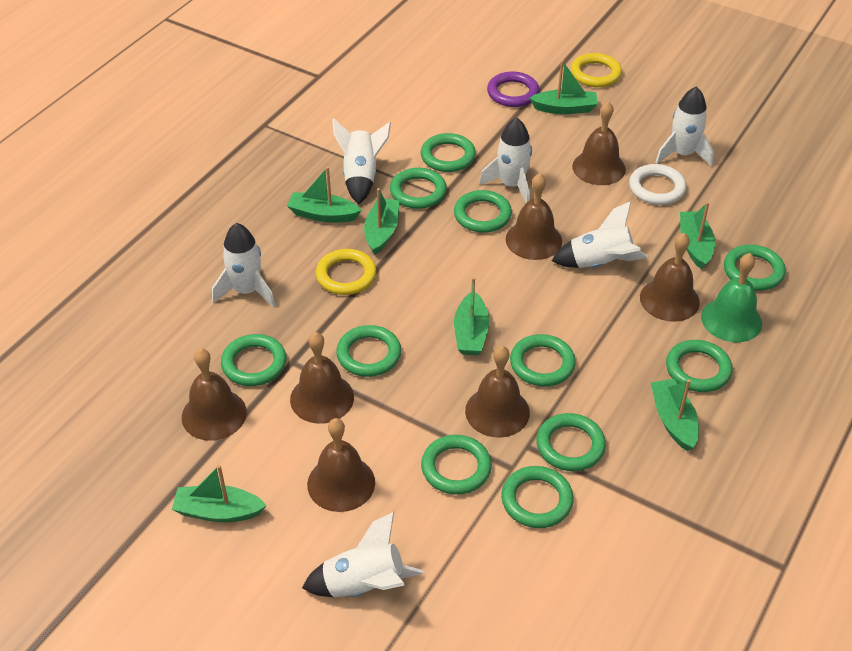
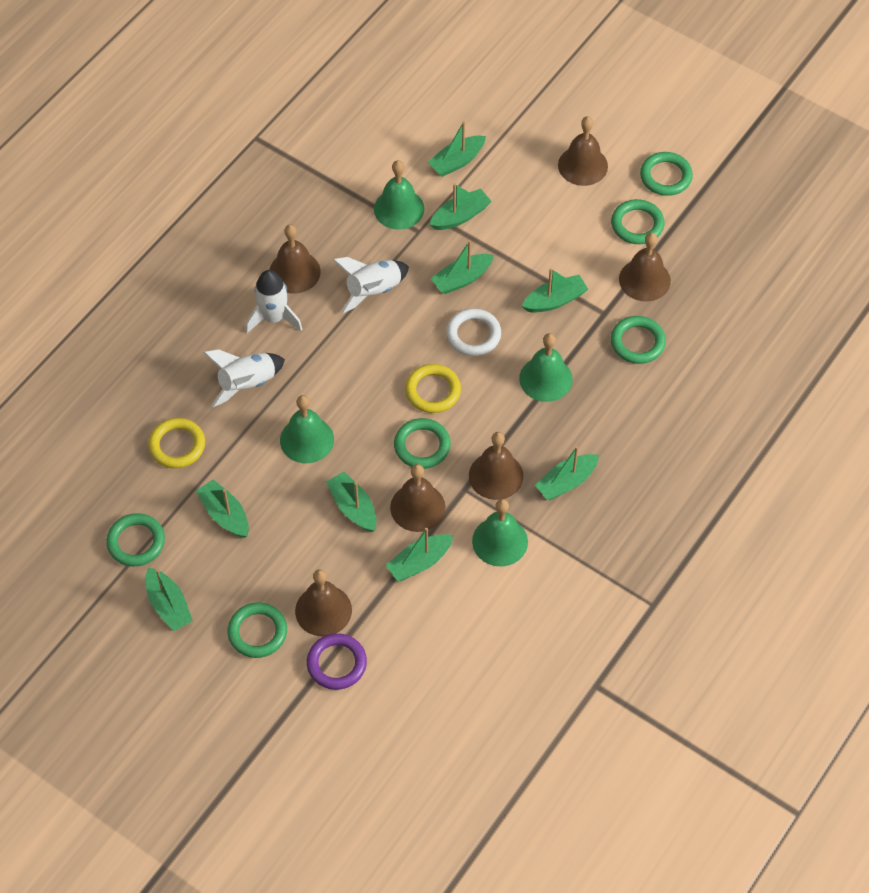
brown bell: 7 -> 6
green bell: 1 -> 4
green boat: 7 -> 9
green ring: 11 -> 6
white rocket: 6 -> 3

